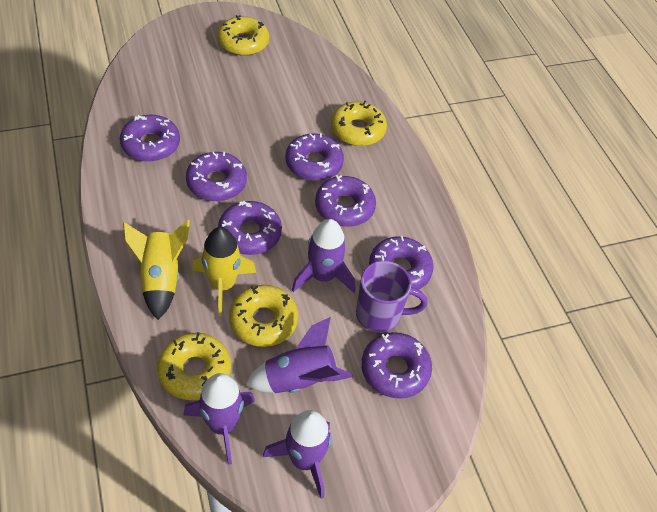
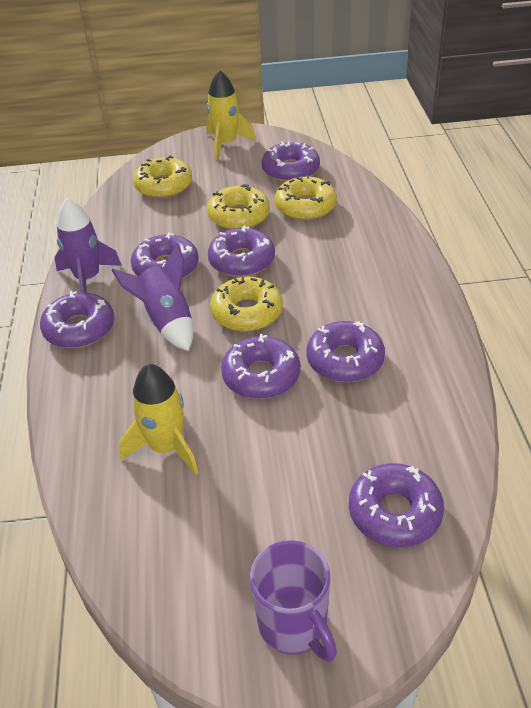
purple rocket: 4 -> 2

